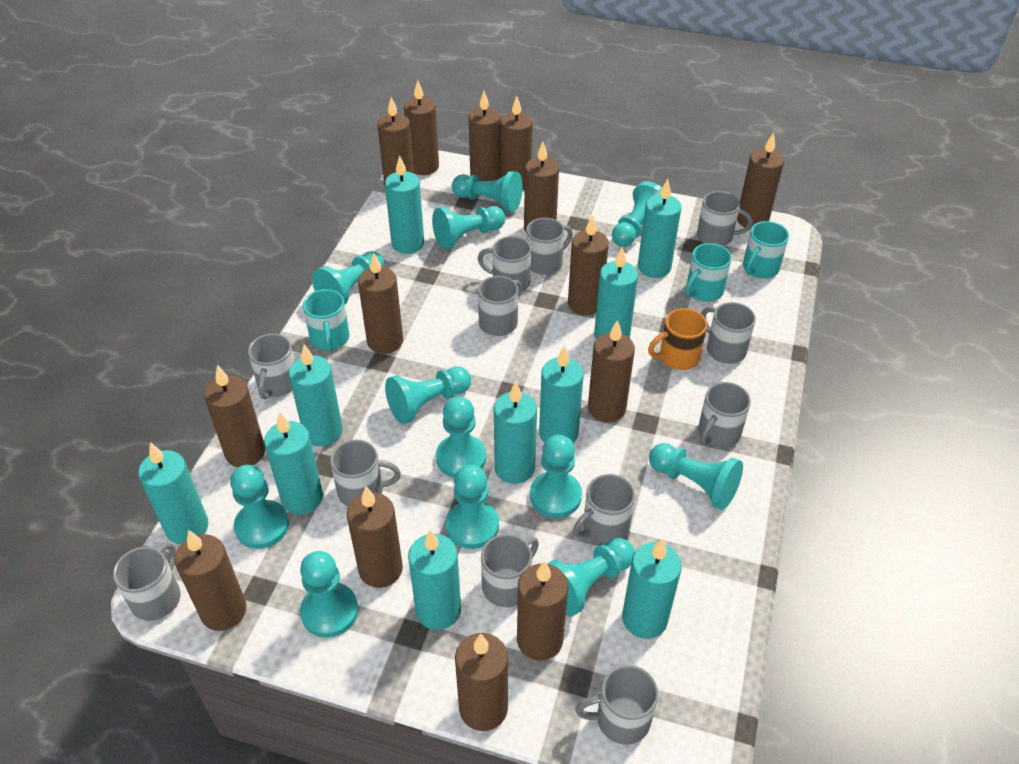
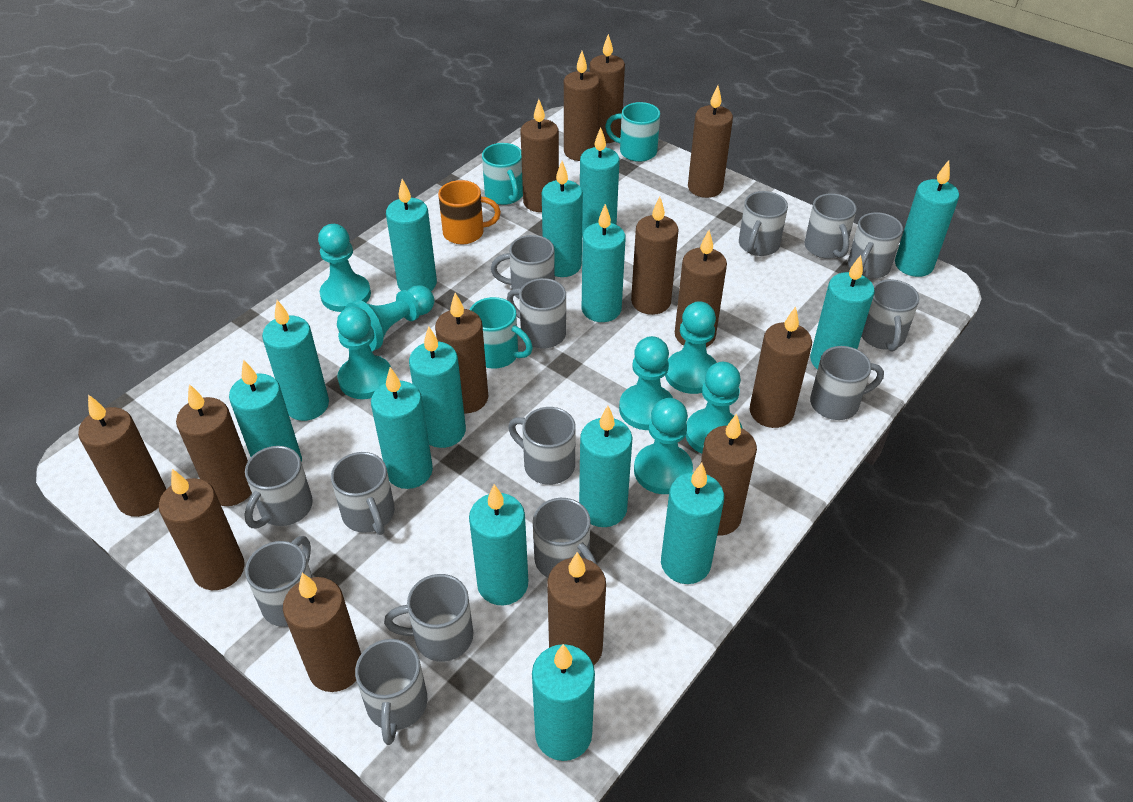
grey mug: 12 -> 14
turquoise candle: 10 -> 14
turquoise pawn: 12 -> 7

